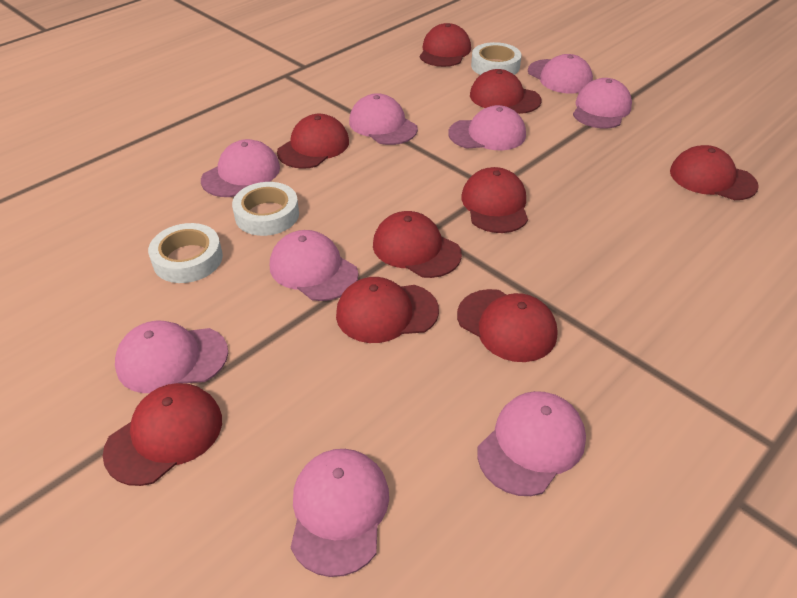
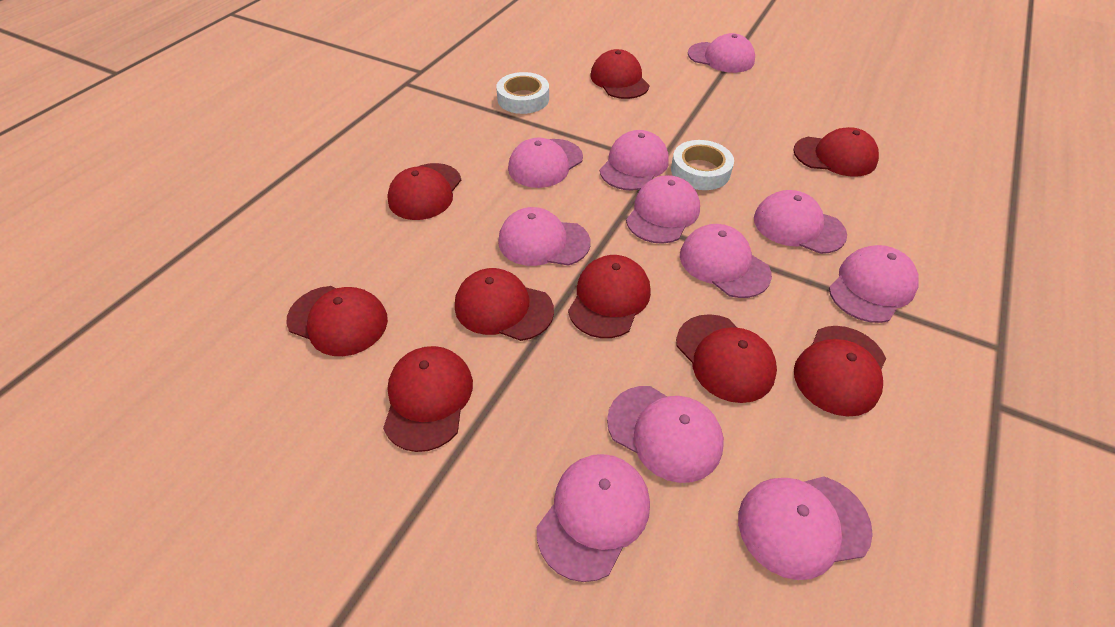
pink cap: 9 -> 11
white tape: 3 -> 2

